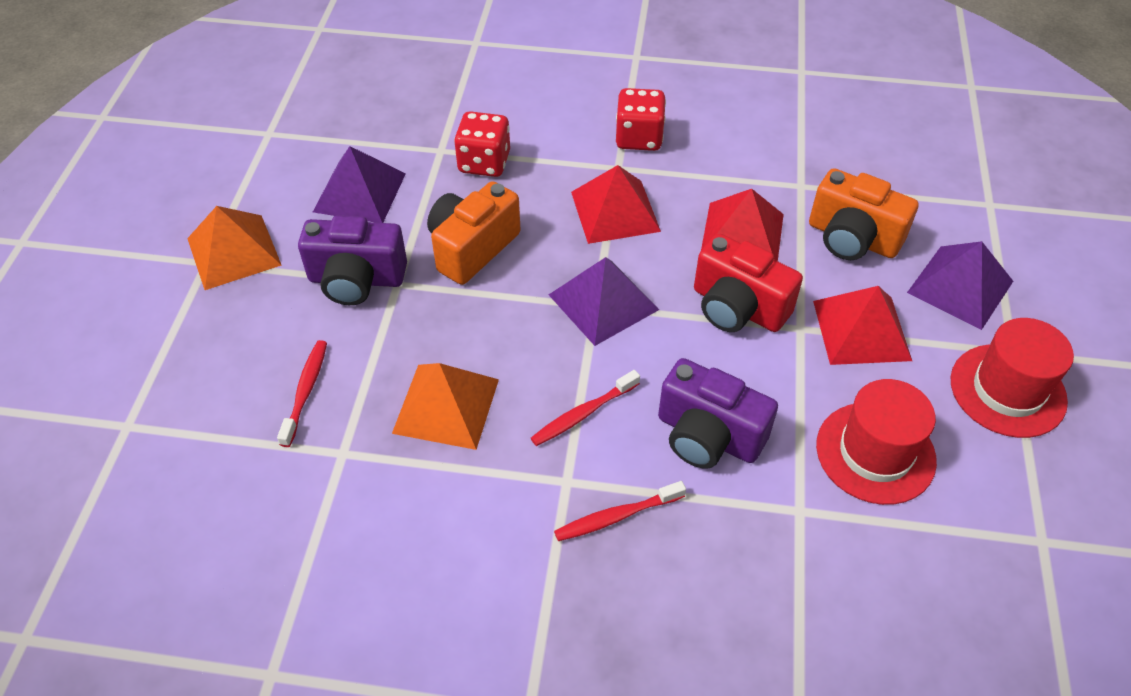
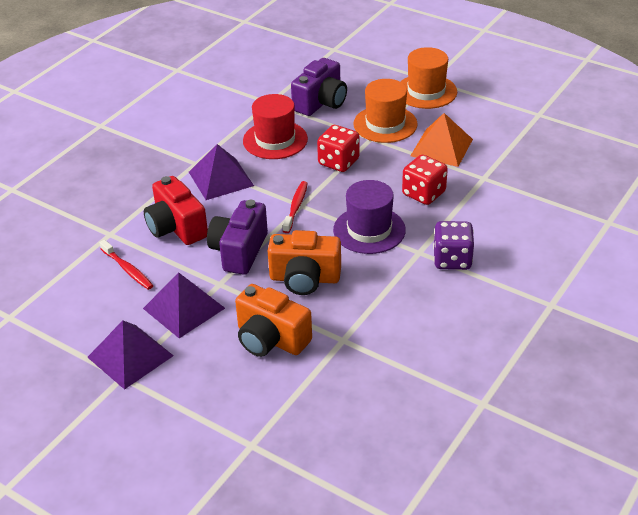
orange hat: 0 -> 2
orange pyramid: 2 -> 1
purple dice: 0 -> 1
purple hat: 0 -> 1
red hat: 2 -> 1
red pyramid: 3 -> 0
red toothbrush: 3 -> 2

